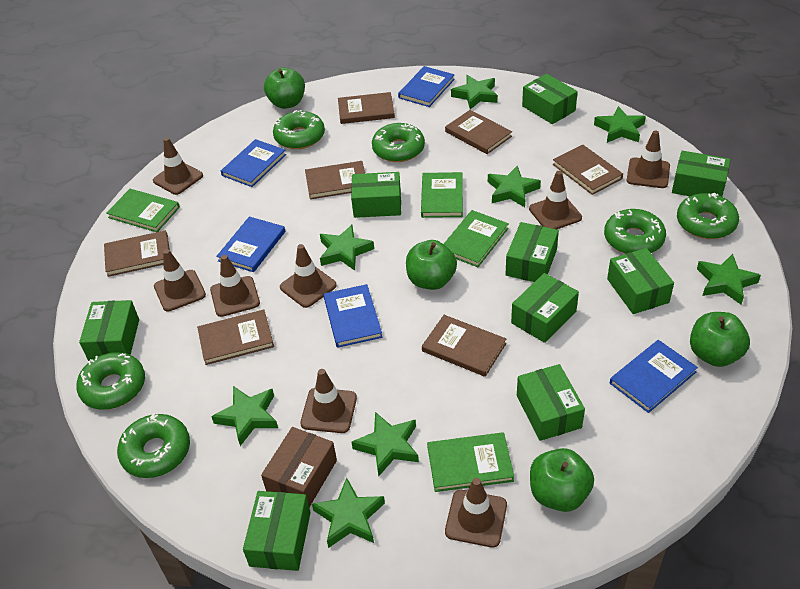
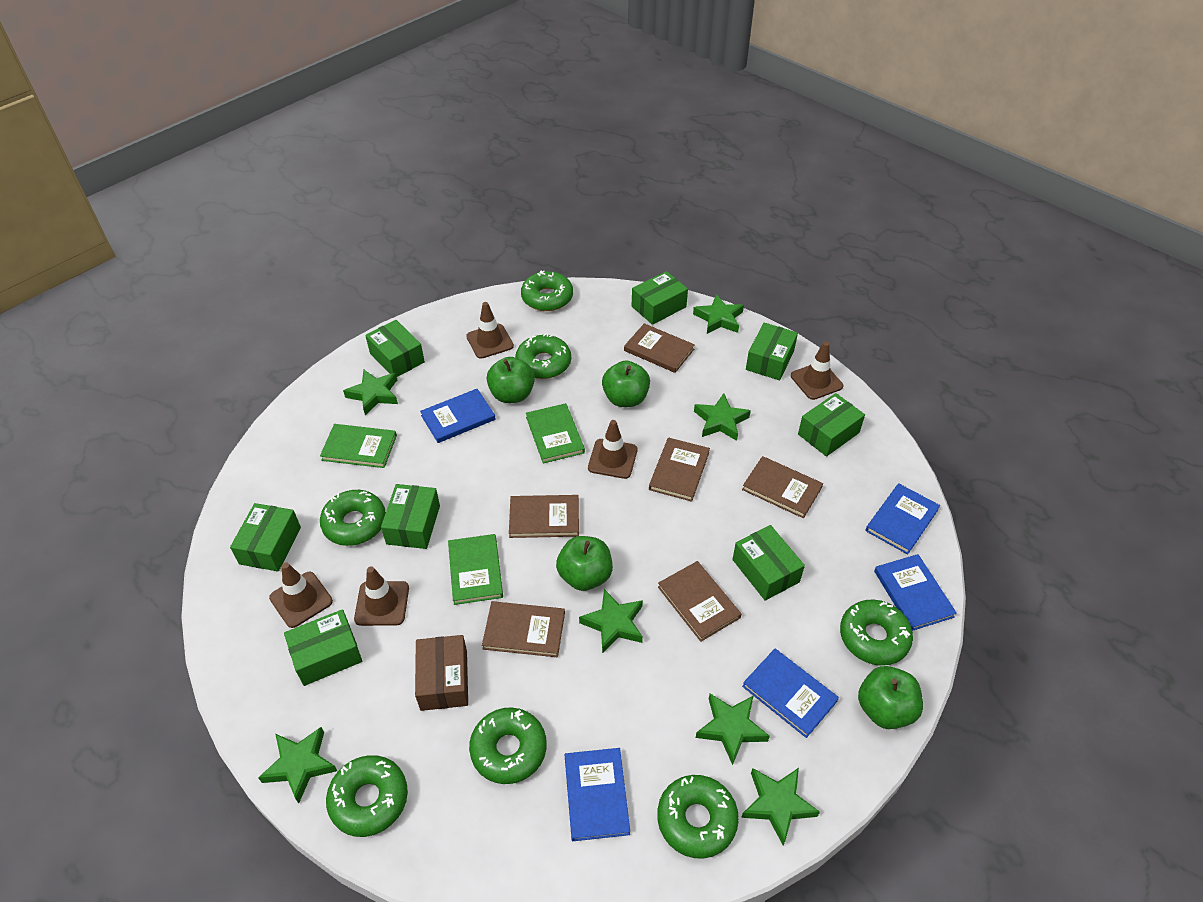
brown book: 7 -> 6
brown traffic cone: 8 -> 5
green book: 4 -> 3
green box: 9 -> 8
green donut: 6 -> 7
green star: 8 -> 7

